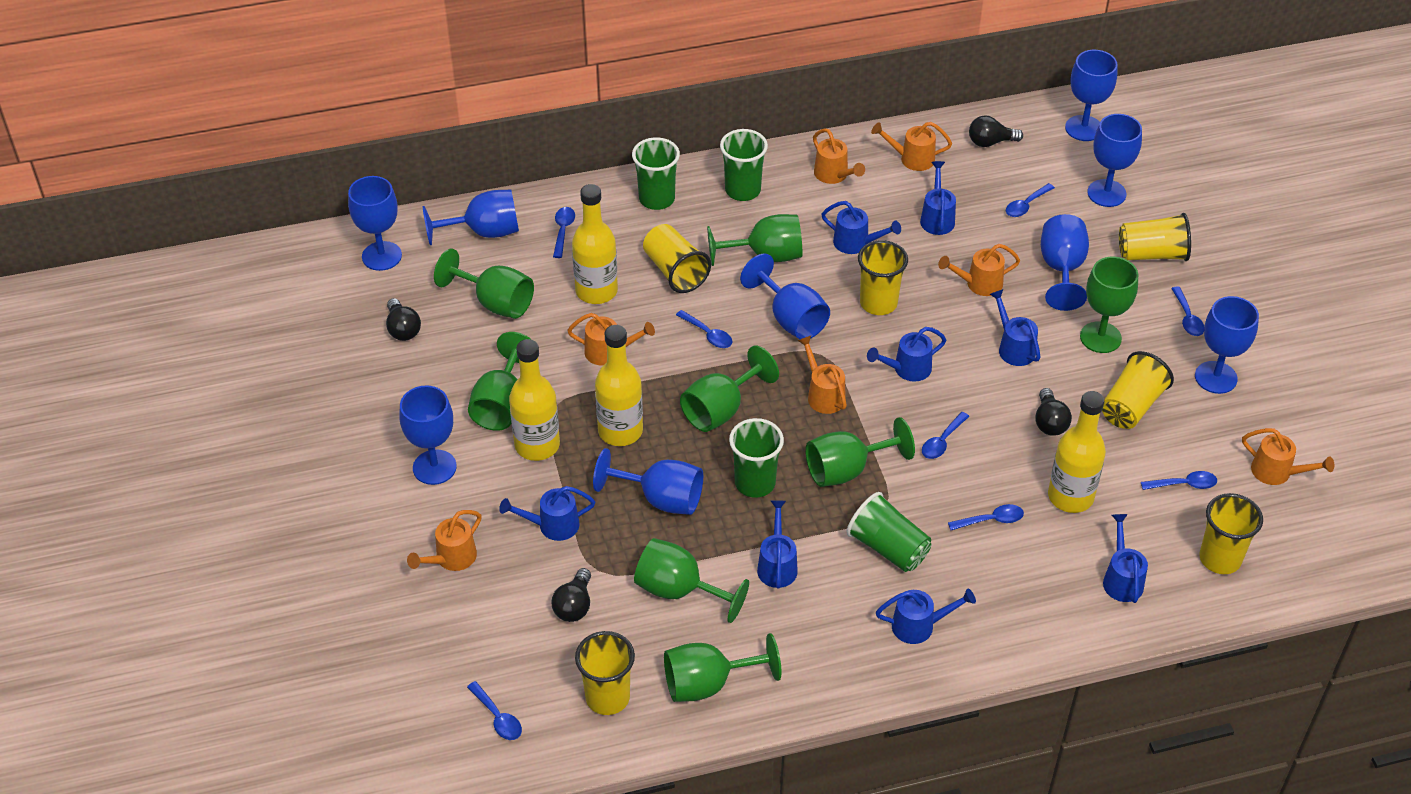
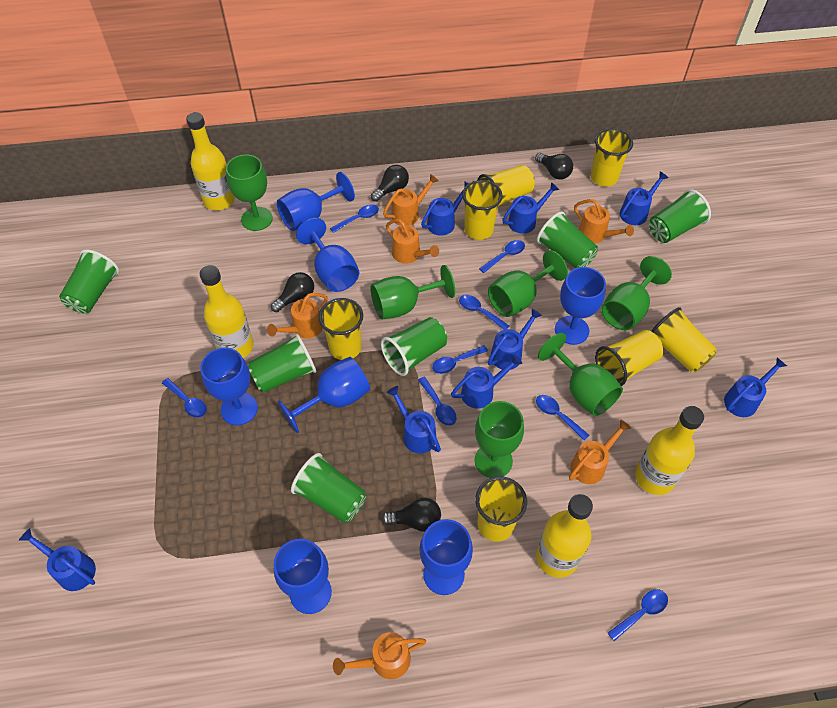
blue goblet: 9 -> 7
green cup: 4 -> 6
green goblet: 8 -> 6
orange watering can: 7 -> 6
yellow cup: 6 -> 7

